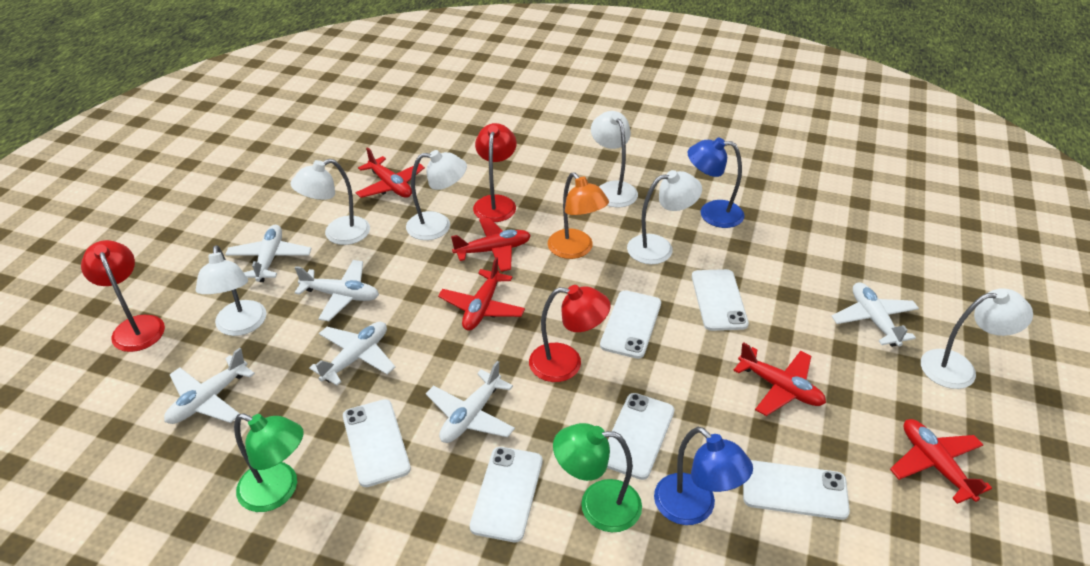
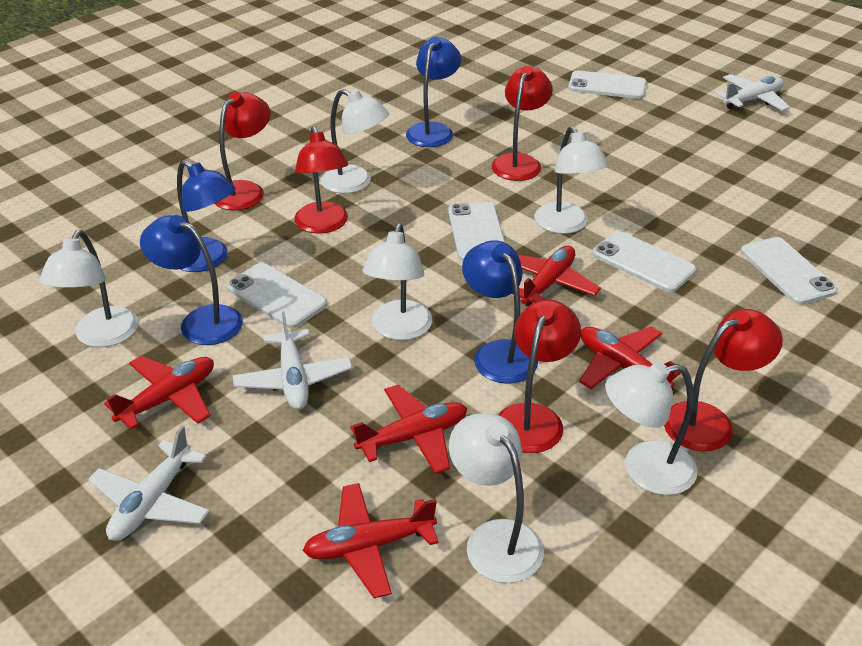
blue lamp: 2 -> 4
green lamp: 2 -> 0
orange lamp: 1 -> 0
red lamp: 3 -> 5
white phone: 6 -> 5
white plane: 6 -> 3

